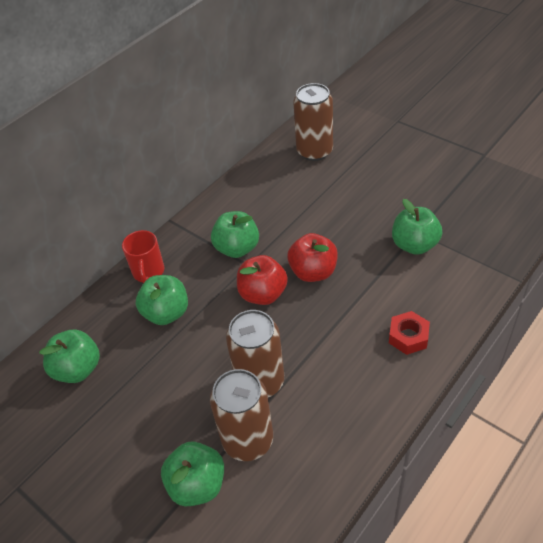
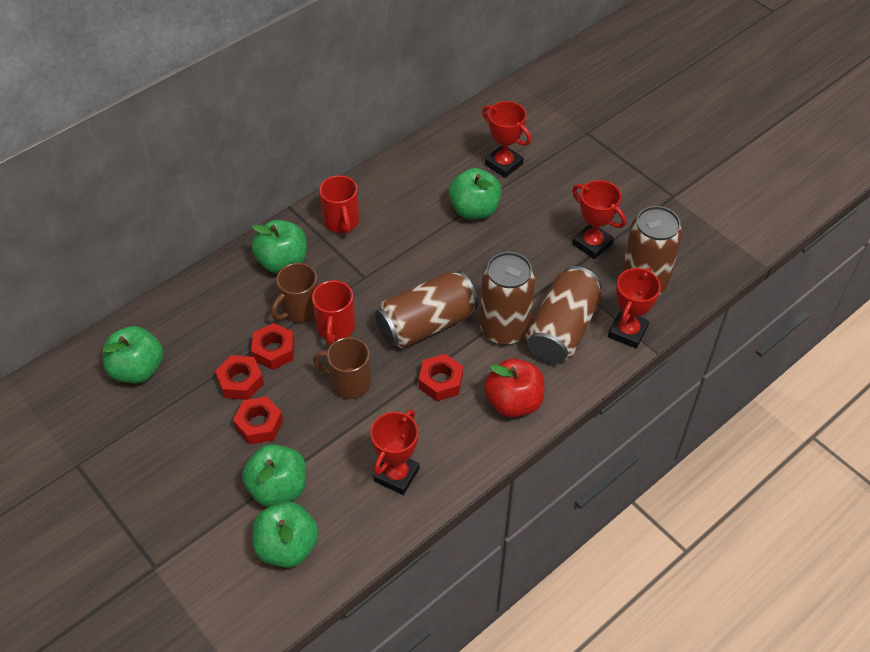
brown can: 3 -> 4
brown mug: 0 -> 2
red apple: 2 -> 1
red mug: 1 -> 2
red nut: 1 -> 4
red trophy: 0 -> 4

